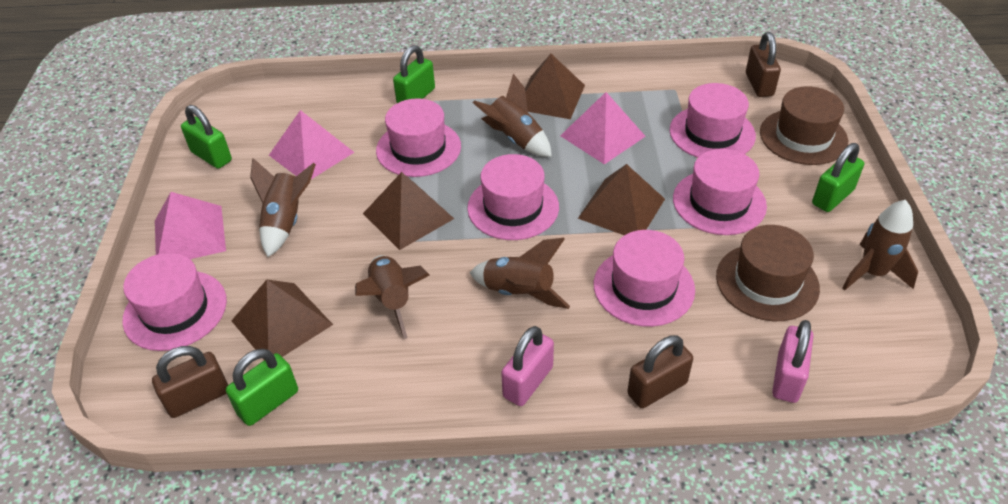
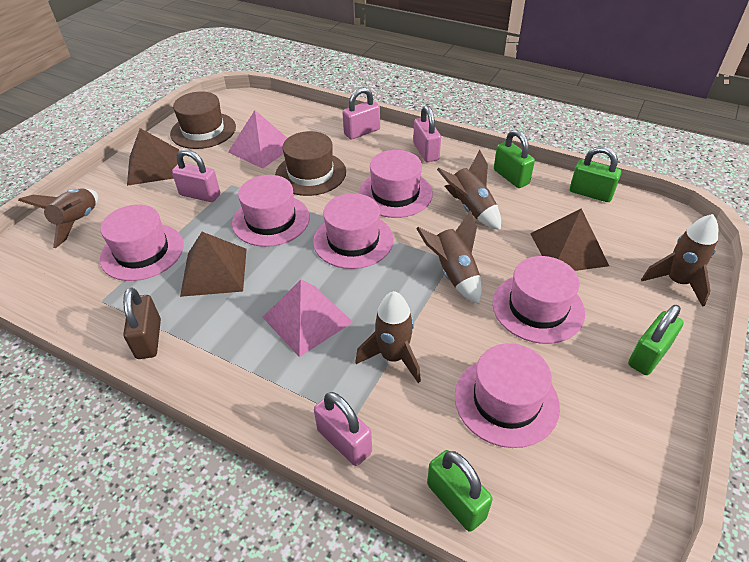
brown padlock: 3 -> 1
brown pyramid: 4 -> 3
pink padlock: 2 -> 4
pink pyramid: 3 -> 2

